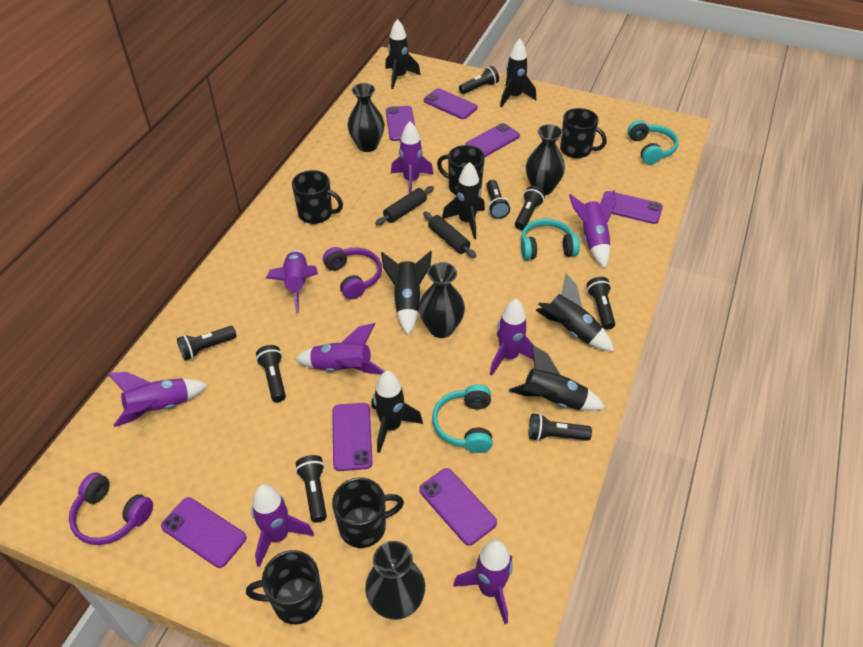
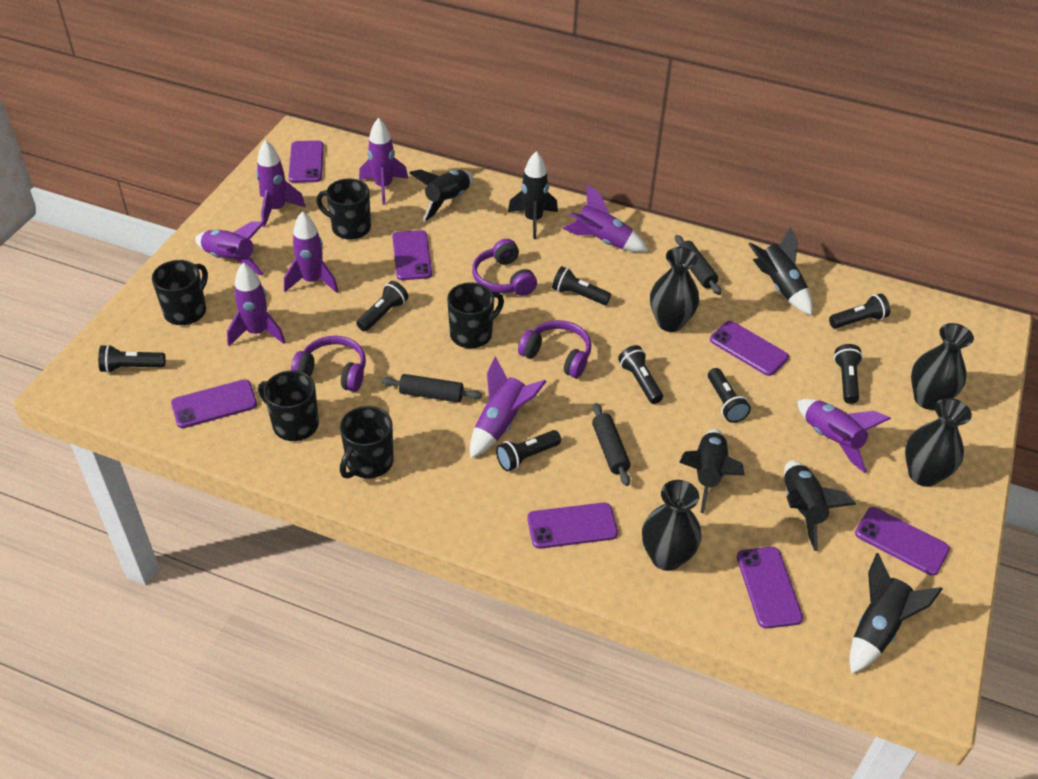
black rocket: 7 -> 6
black rolling pin: 2 -> 3
purple headphones: 2 -> 3
turquoise headphones: 3 -> 0

